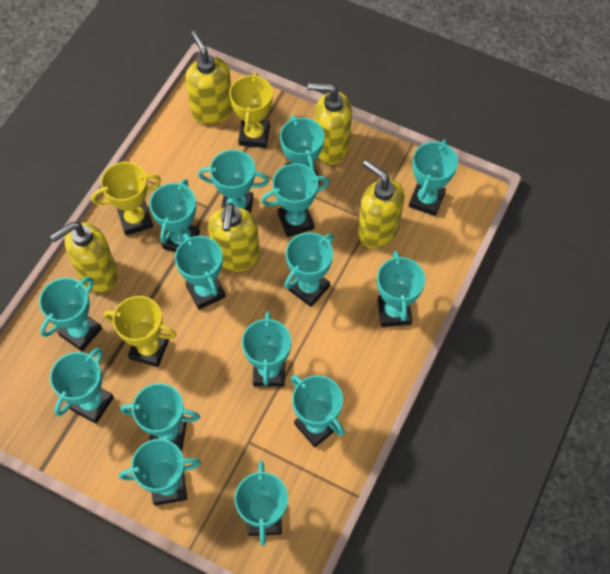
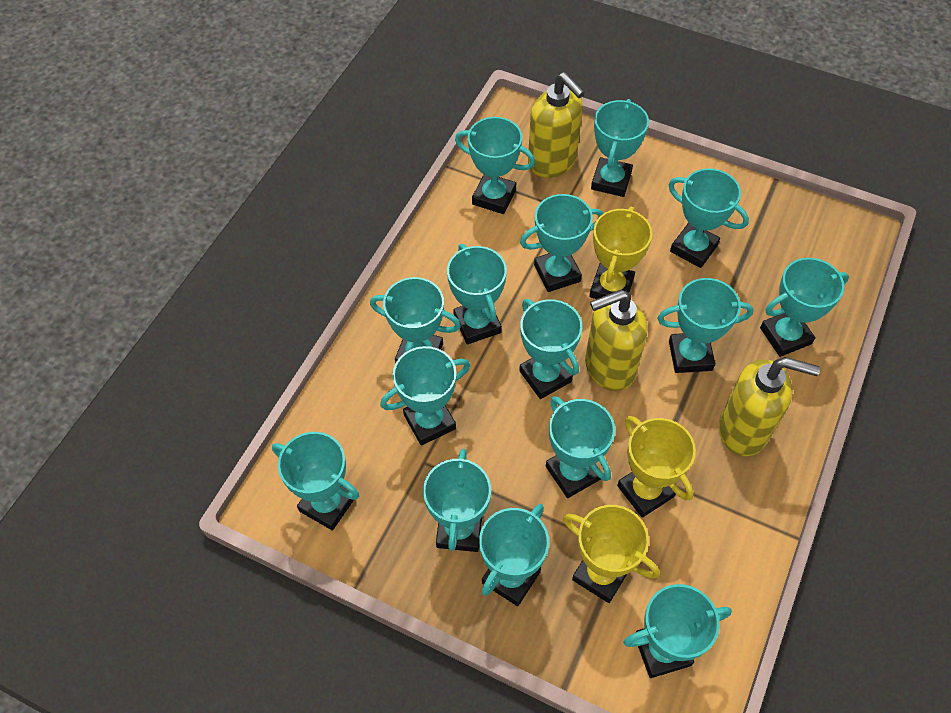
yellow soap dispenser: 5 -> 3

